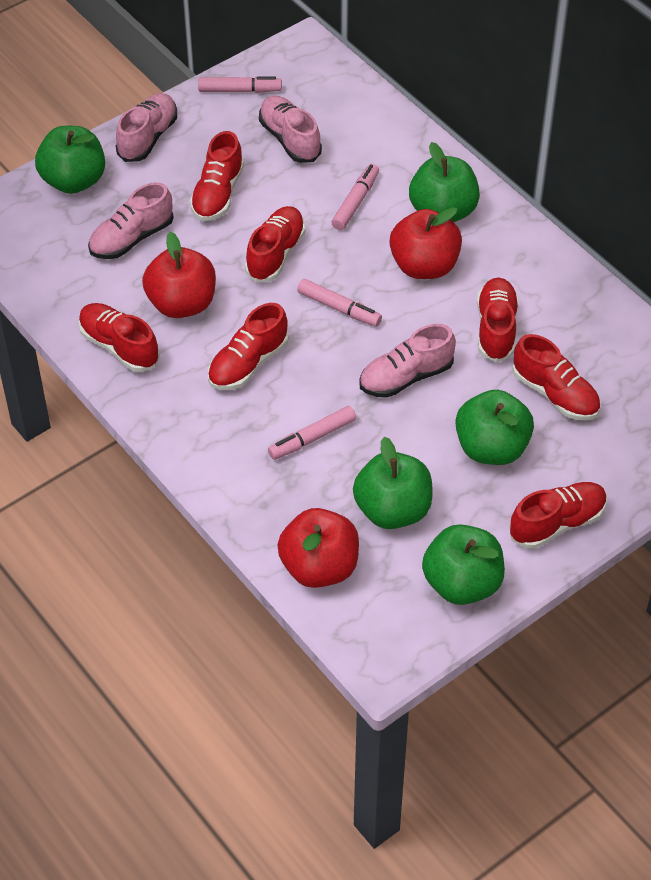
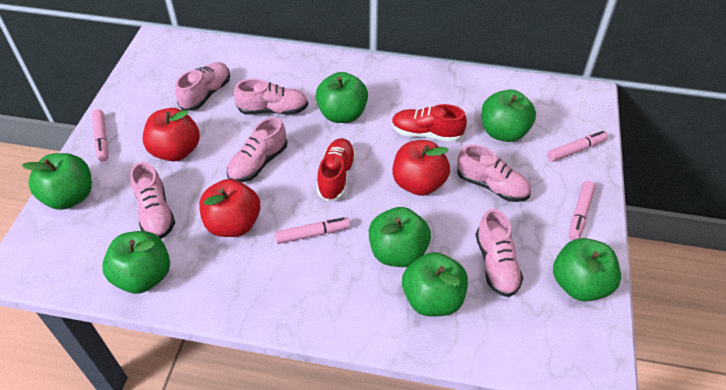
green apple: 5 -> 7
pink shoe: 4 -> 6
red shoe: 7 -> 2

